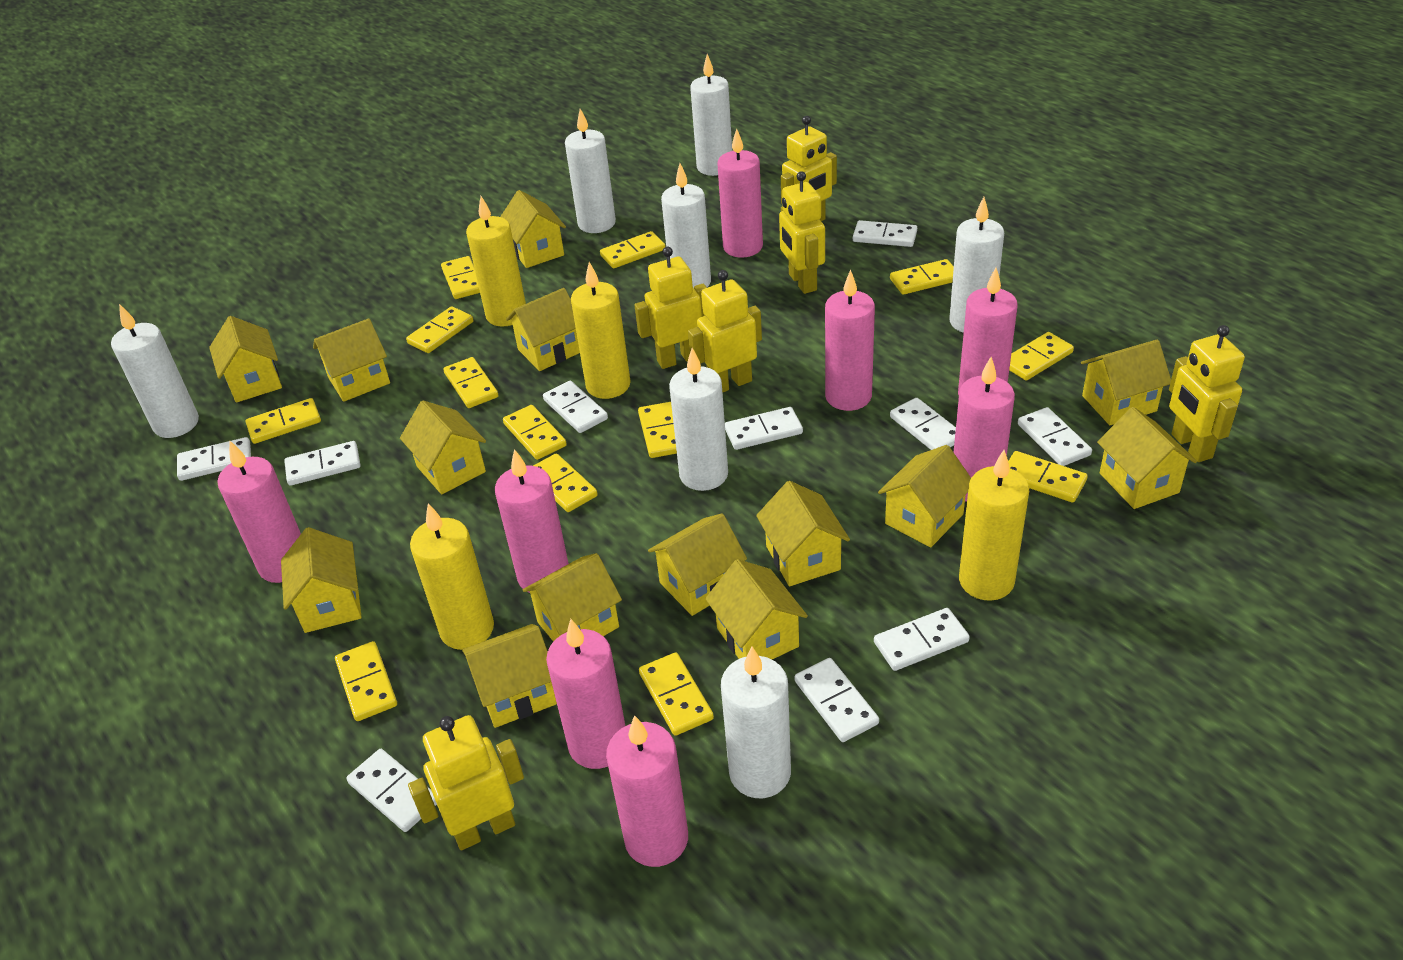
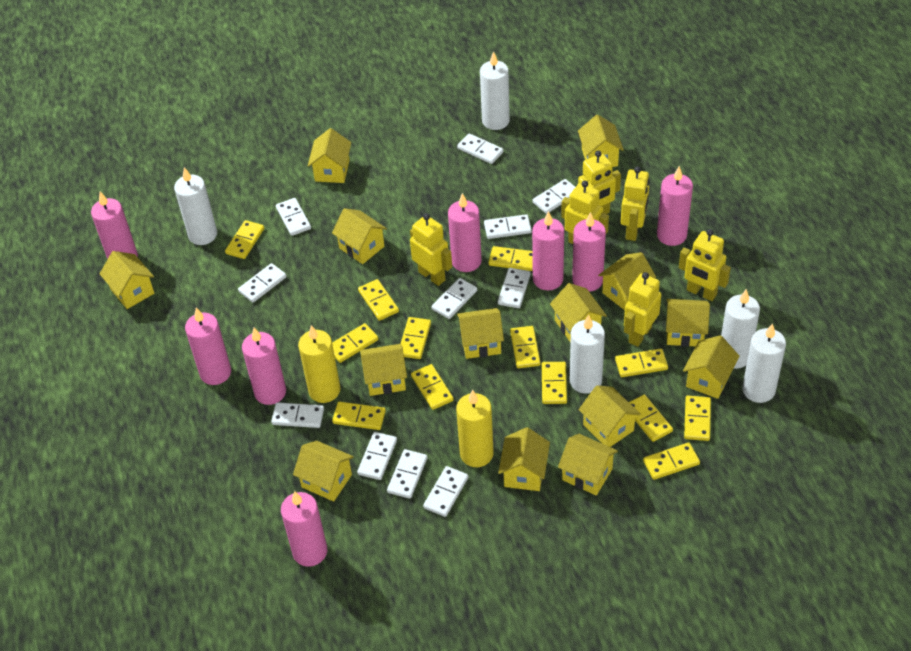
white candle: 7 -> 5
white domino: 10 -> 11
yellow candle: 4 -> 2

